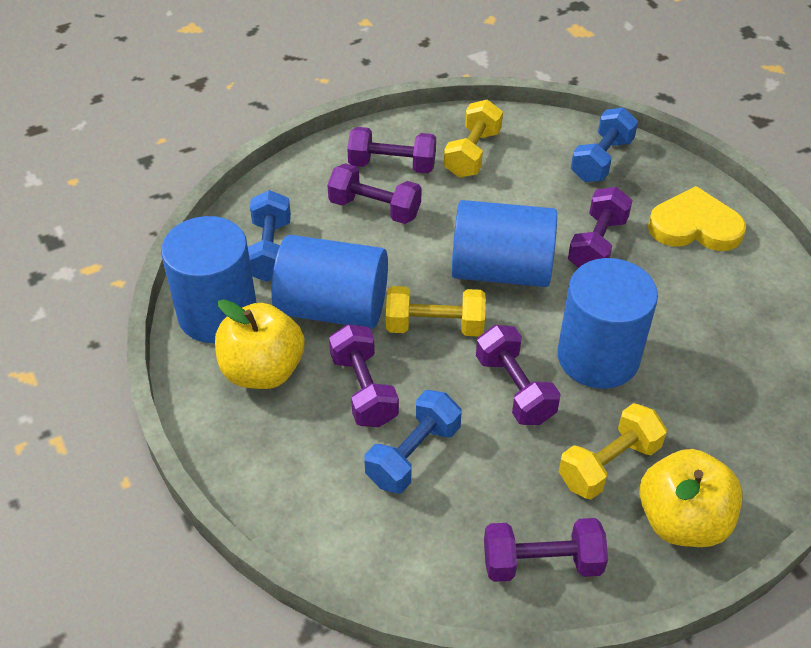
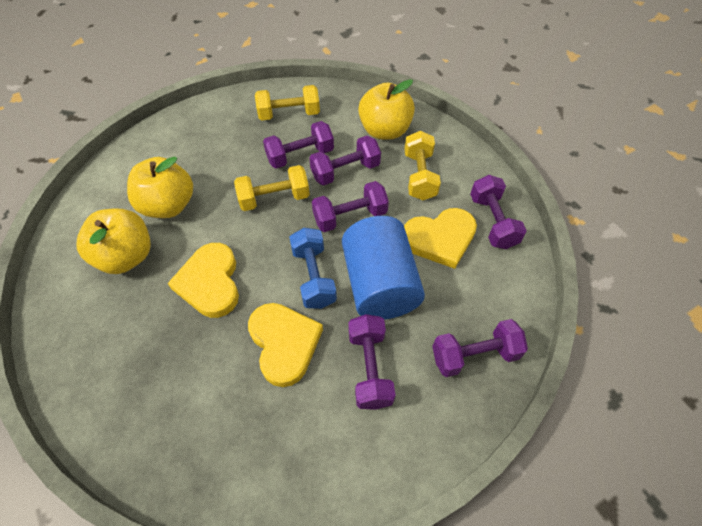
blue cylinder: 4 -> 1
blue dumbbell: 3 -> 1
yellow apple: 2 -> 3
yellow heart: 1 -> 3

